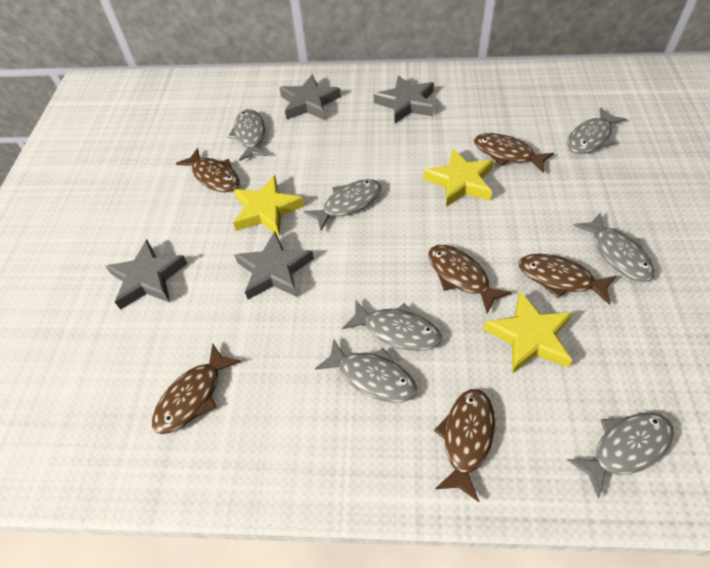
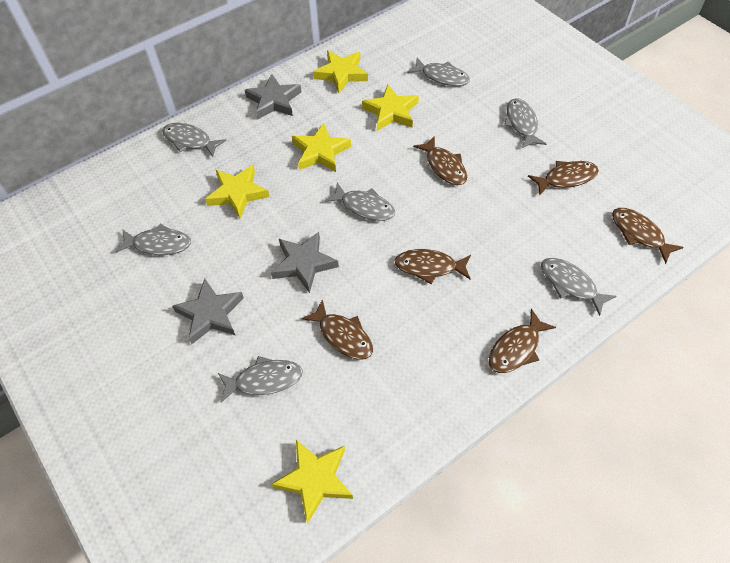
grey star: 4 -> 3
yellow star: 3 -> 5

